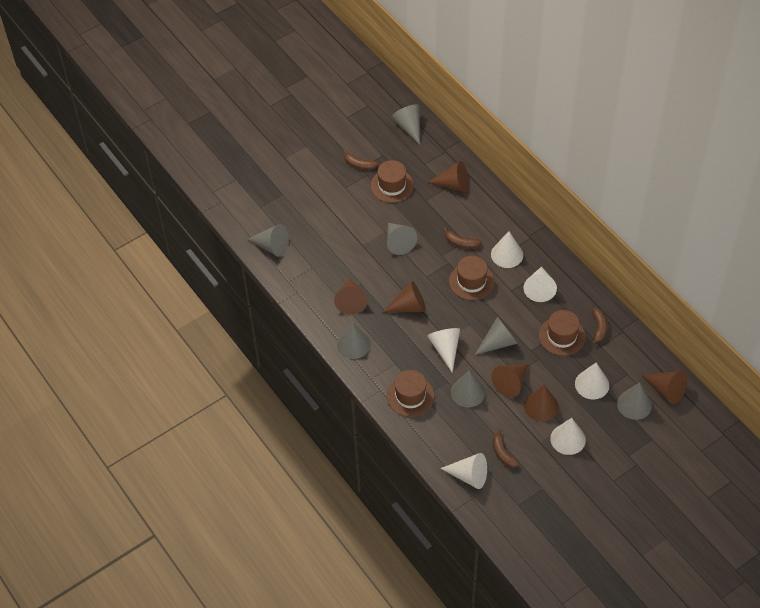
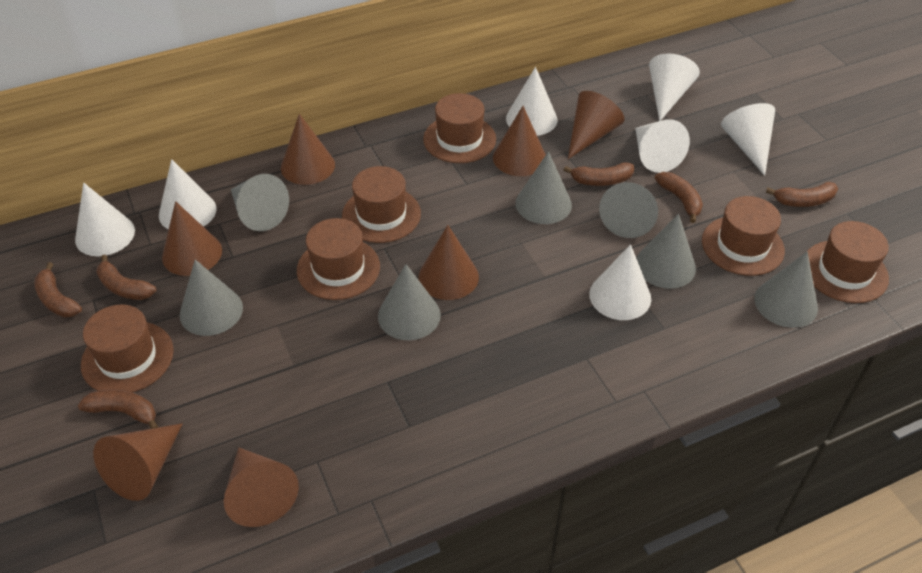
brown banana: 4 -> 6
brown cone: 6 -> 7
brown hat: 4 -> 6
white cone: 6 -> 7

